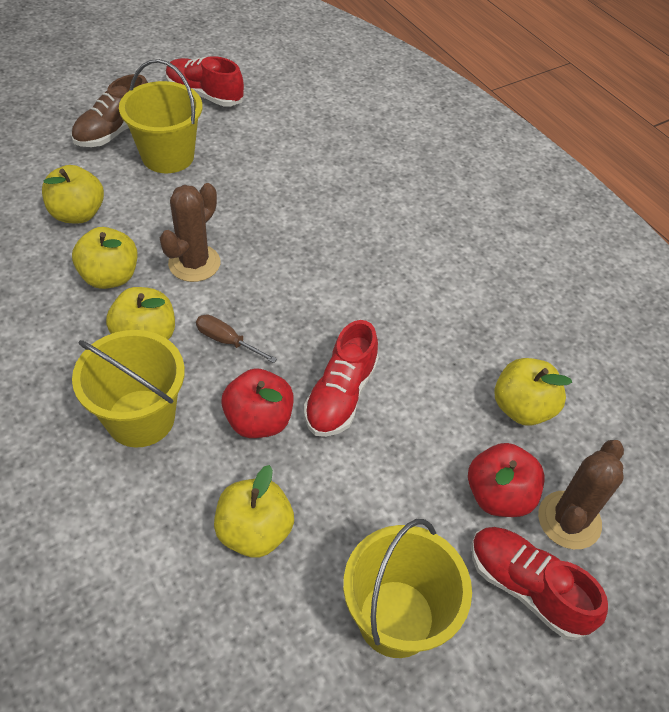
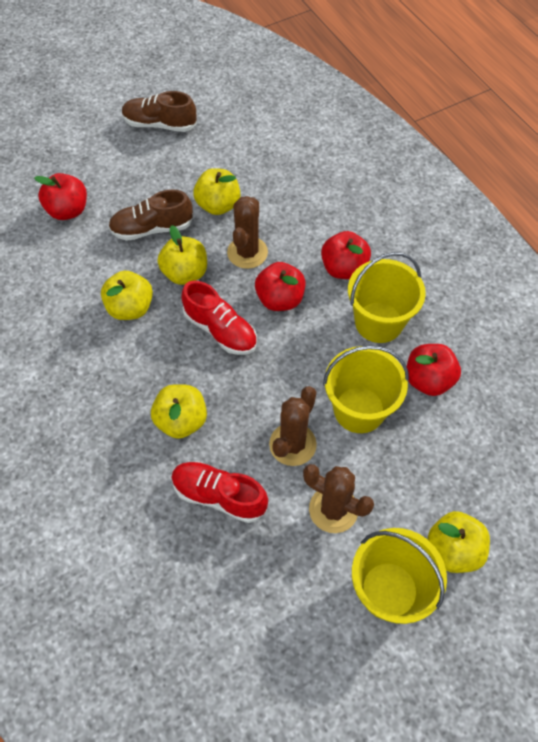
brown cactus: 2 -> 3
brown screwdriver: 1 -> 0
brown shoe: 1 -> 2
red apple: 2 -> 4
red shoe: 3 -> 2

